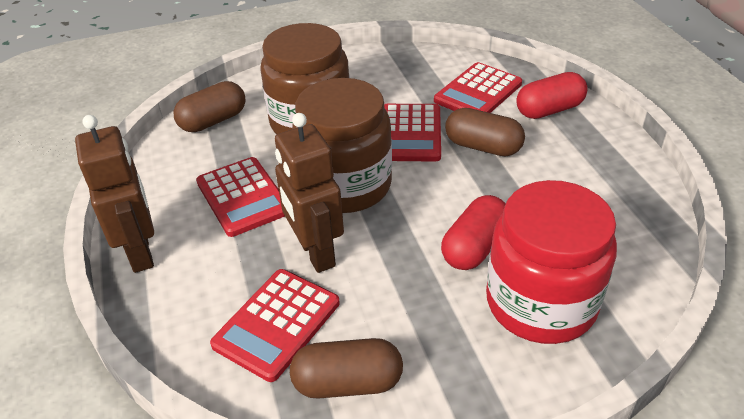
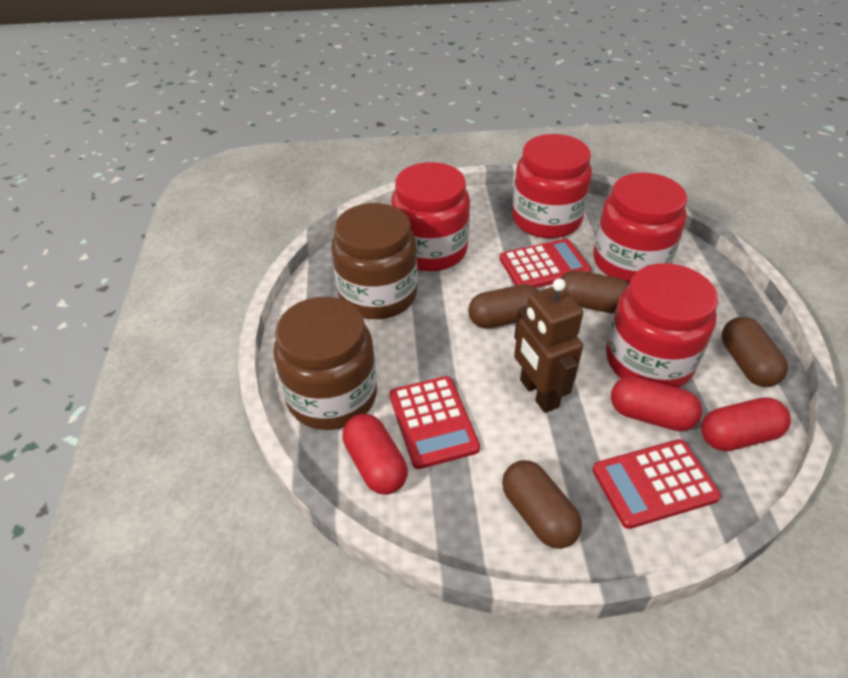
brown capsule: 3 -> 4
brown robot: 2 -> 1
red calculator: 4 -> 3
red capsule: 2 -> 3
red jar: 1 -> 4

